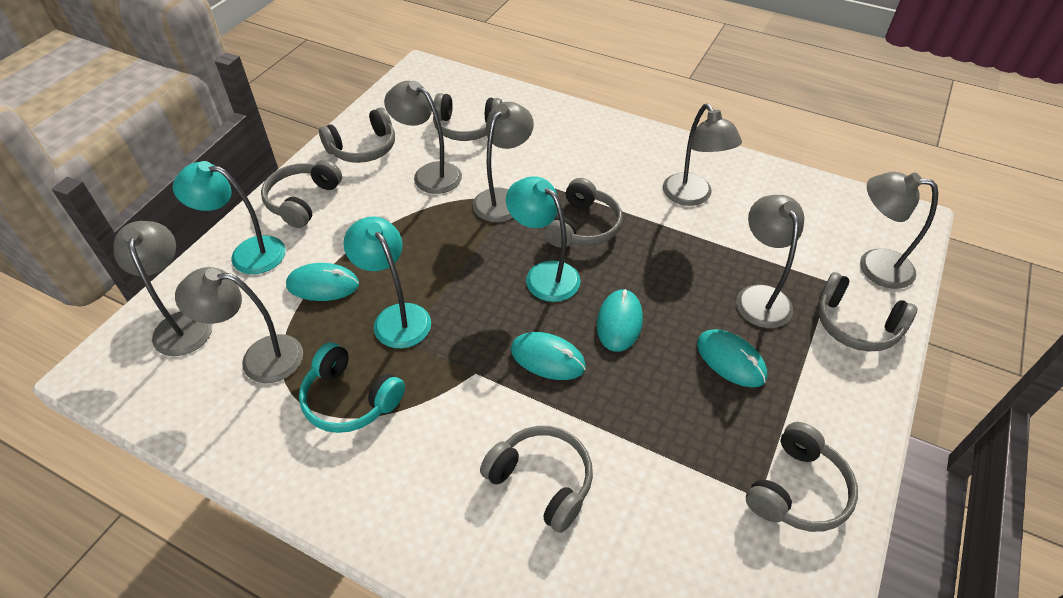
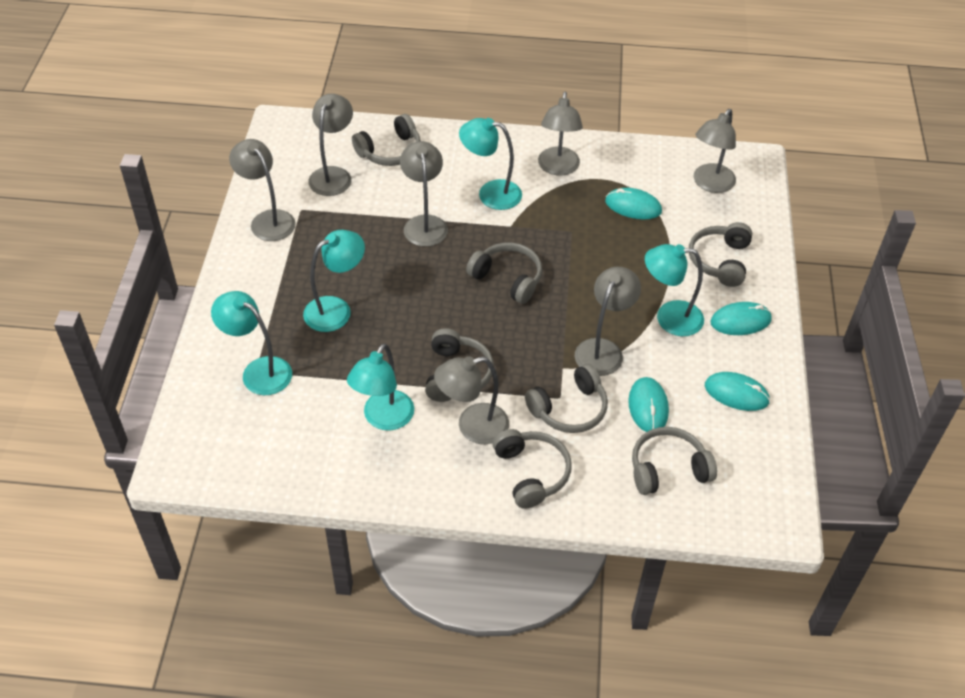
turquoise headphones: 1 -> 0
turquoise lamp: 3 -> 5

